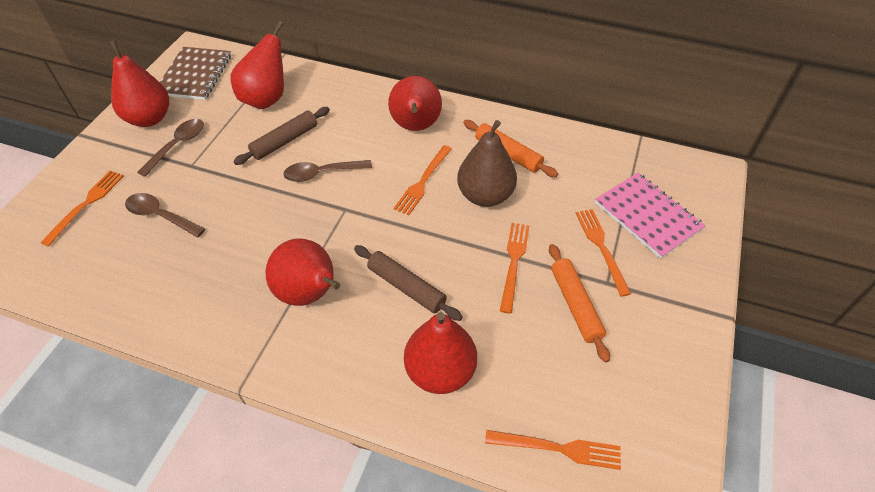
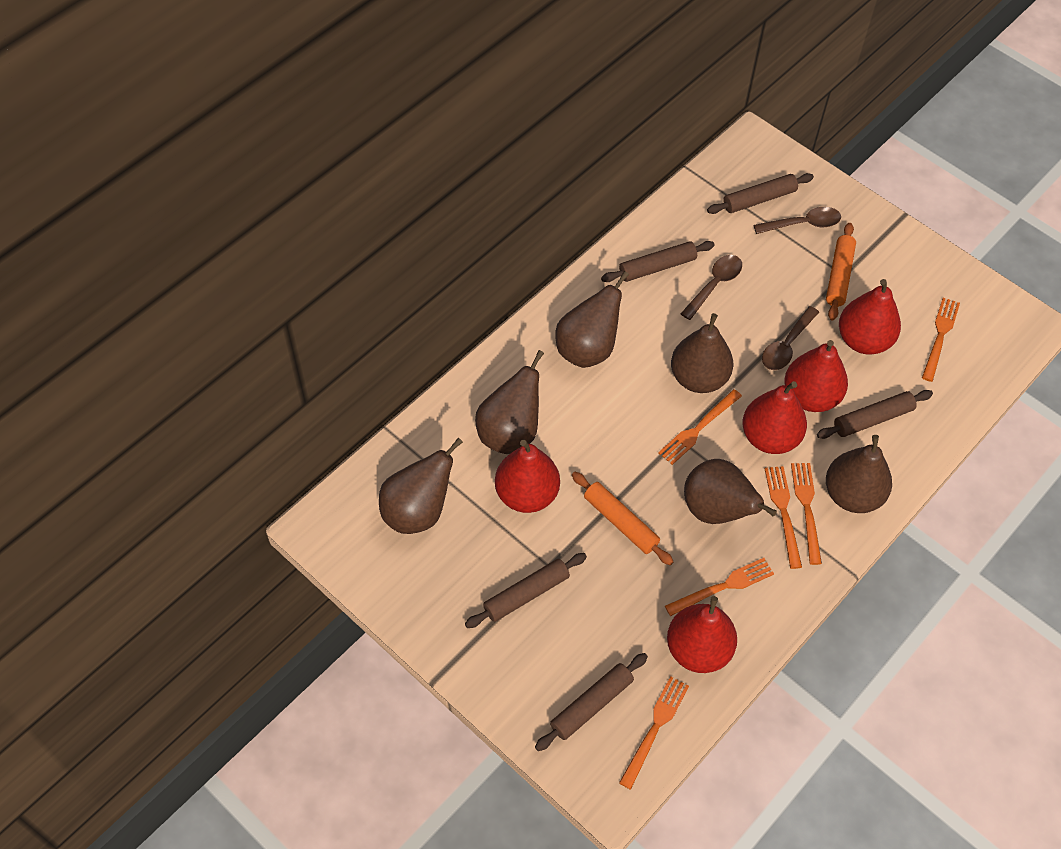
brown notebook: 1 -> 0
brown pear: 1 -> 6
brown rolling pin: 2 -> 5
orange fork: 5 -> 6
pink notebook: 1 -> 0

